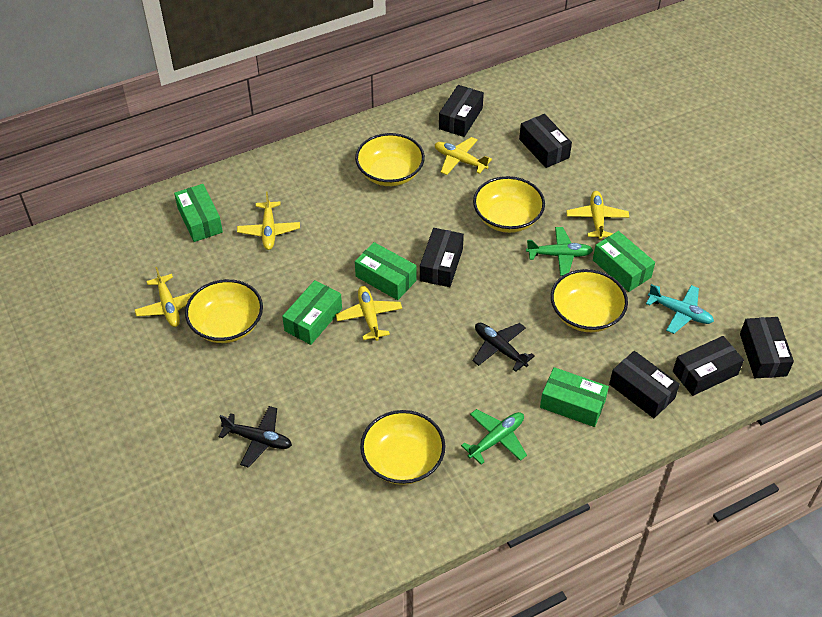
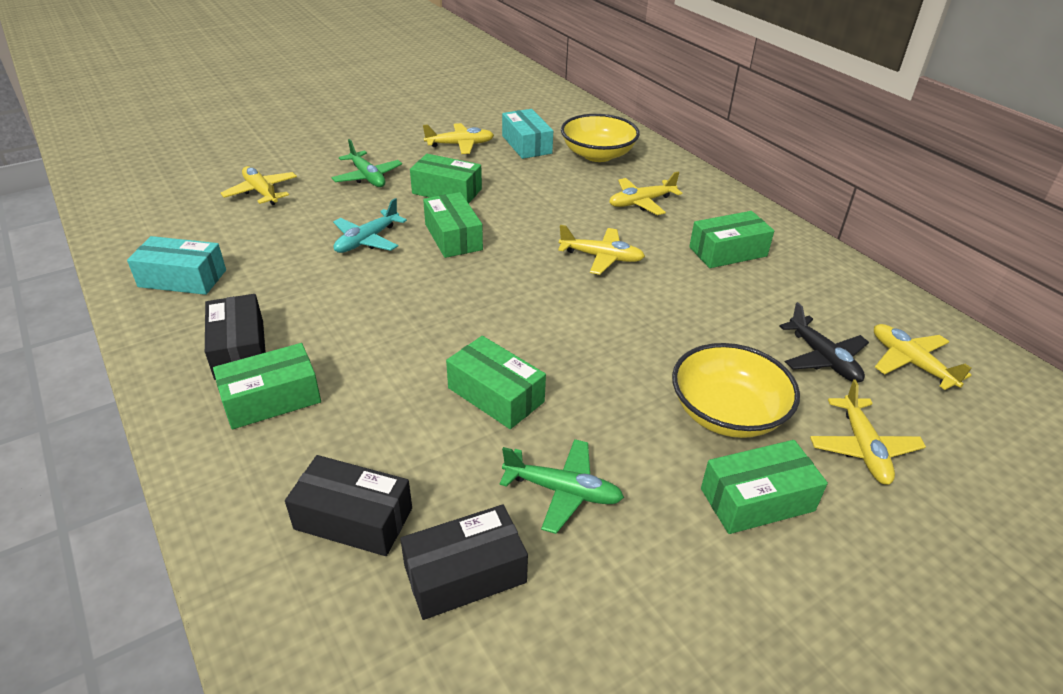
black box: 6 -> 3
black plane: 2 -> 1
green box: 5 -> 6
turquoise box: 0 -> 2
yellow bowl: 5 -> 2
yellow plane: 5 -> 6

